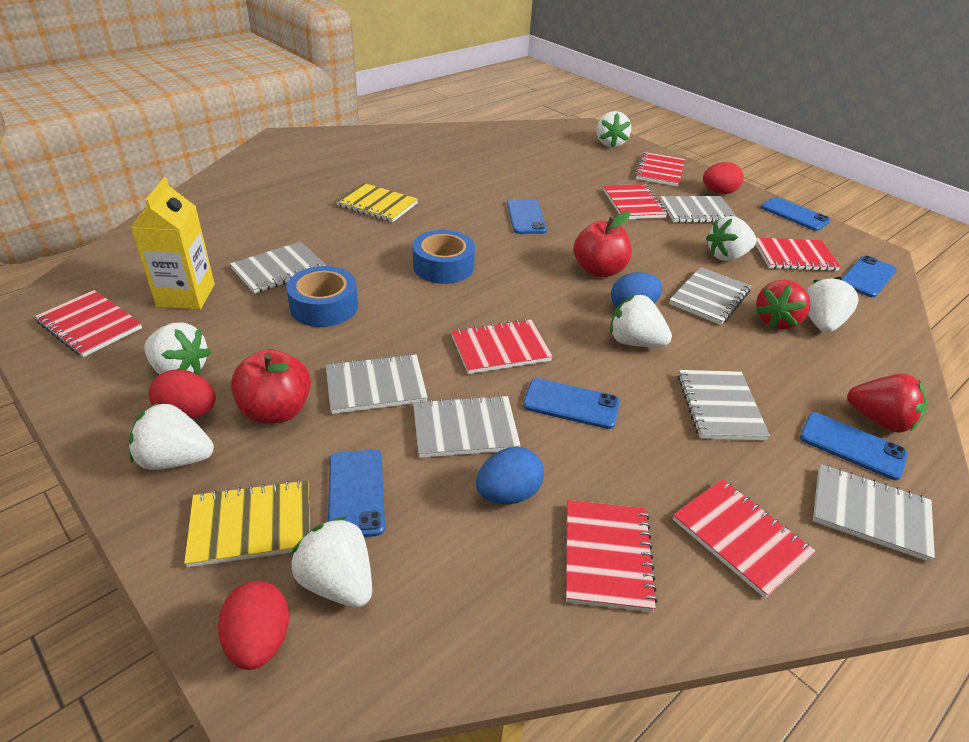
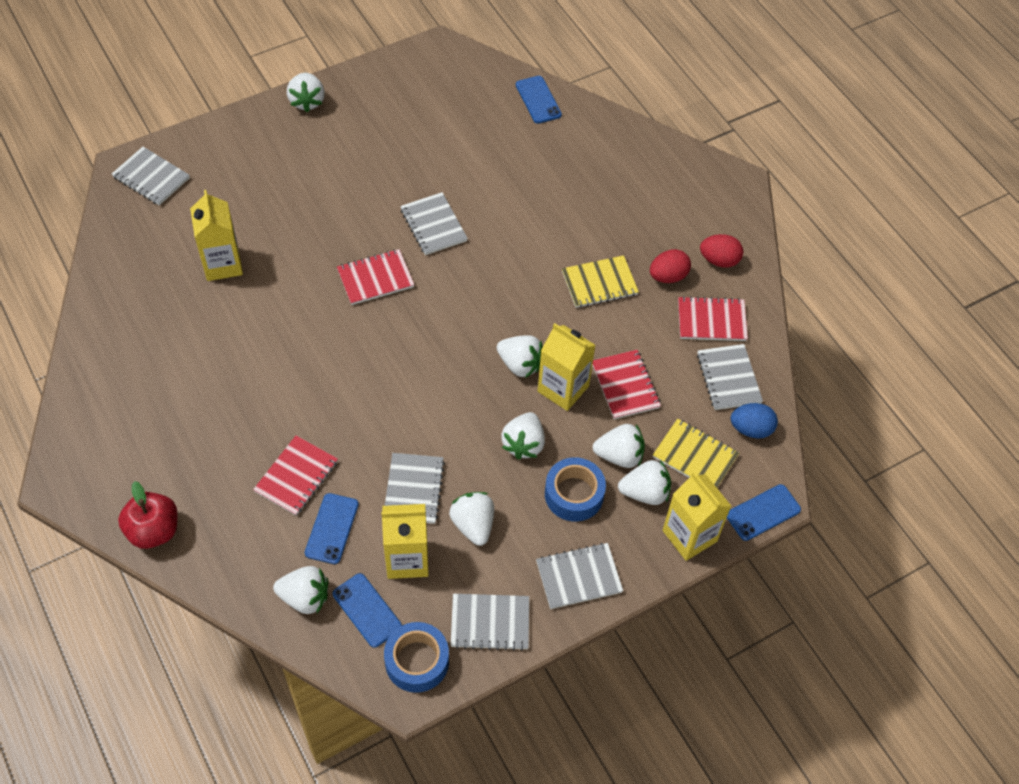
blue egg: 2 -> 1
blue phone: 6 -> 4
grey notebook: 7 -> 6
red apple: 2 -> 1
red egg: 3 -> 2
red notebook: 7 -> 4
red strawberry: 2 -> 0
yellow carton: 1 -> 4

